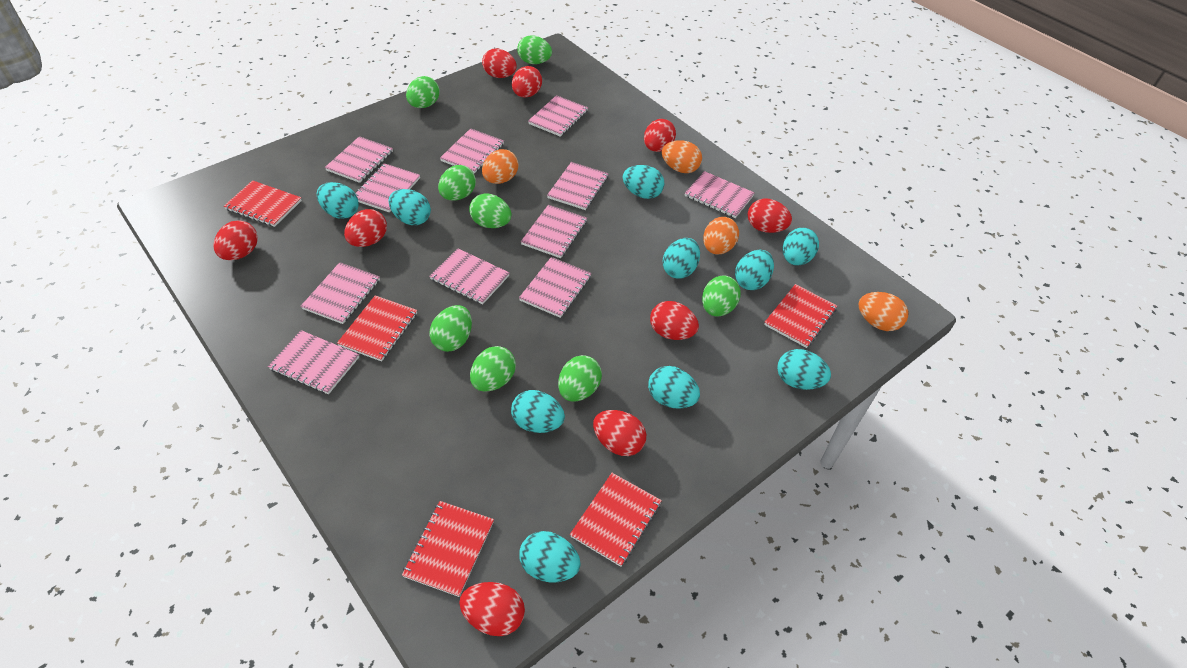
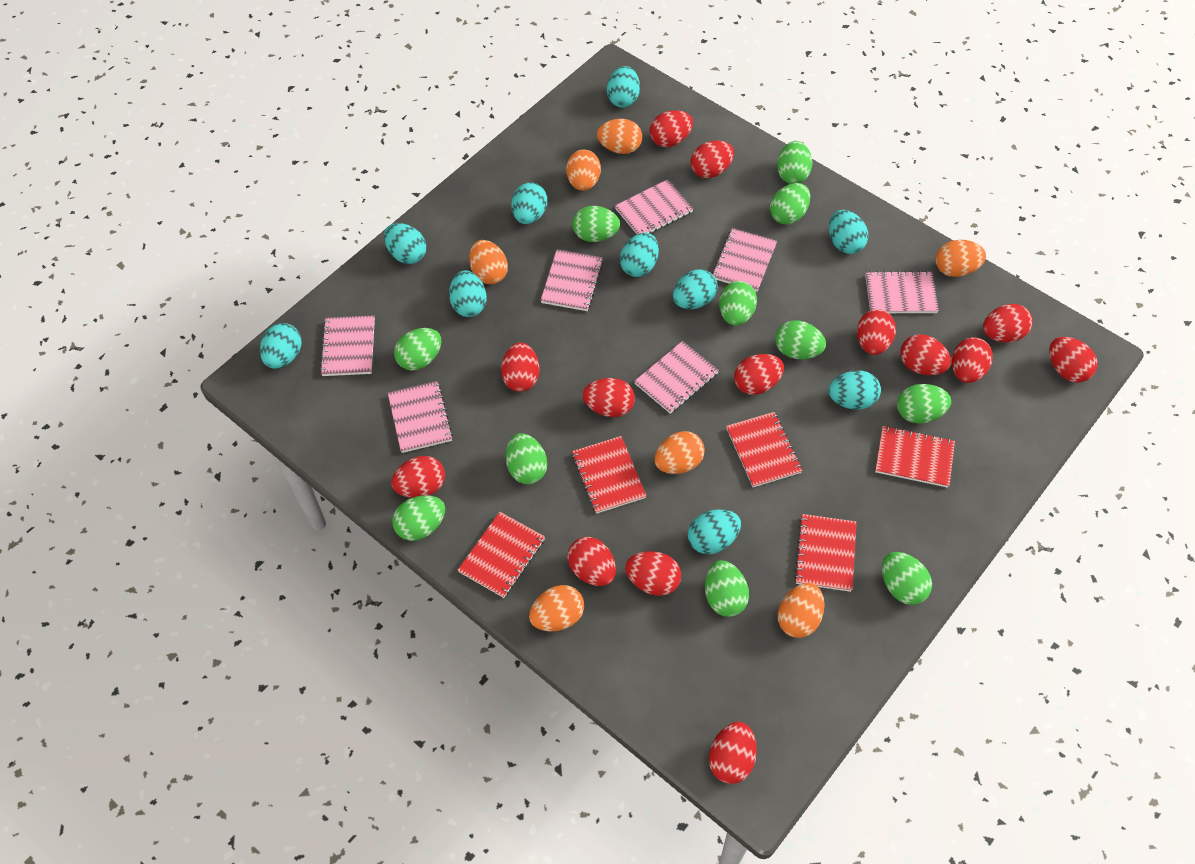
green egg: 8 -> 11
orange egg: 4 -> 7
pink notebook: 11 -> 7
red egg: 9 -> 14

